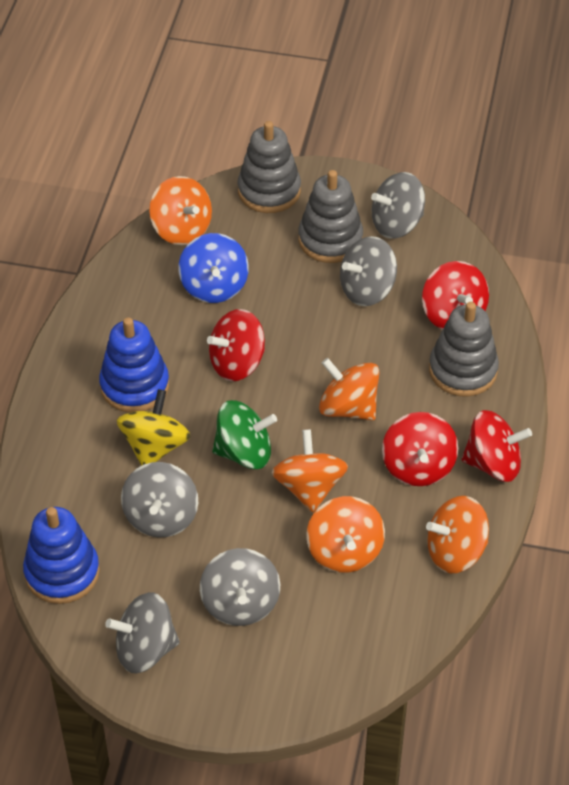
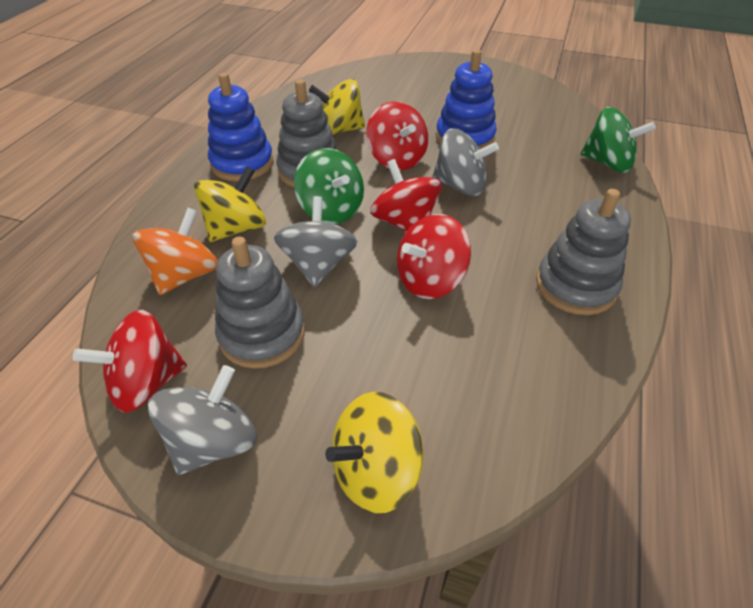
blue spinning top: 1 -> 0
green spinning top: 1 -> 2
grey spinning top: 5 -> 3
orange spinning top: 5 -> 1
yellow spinning top: 1 -> 3

